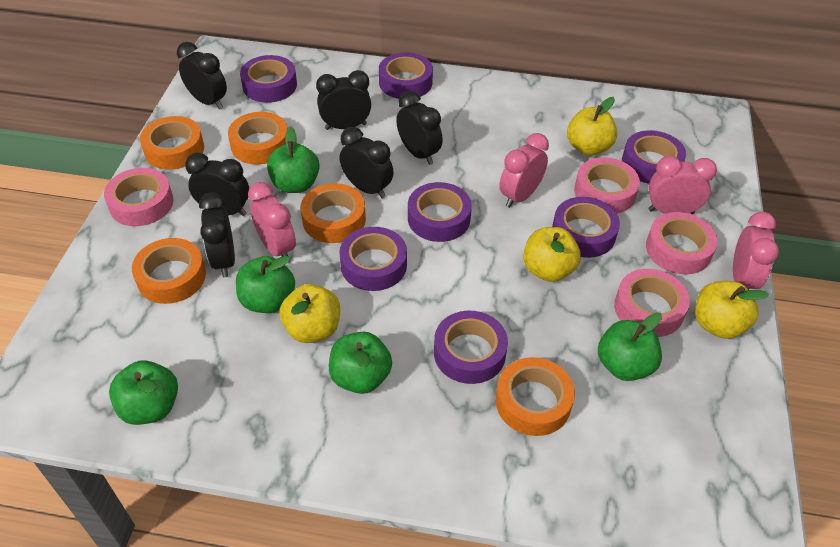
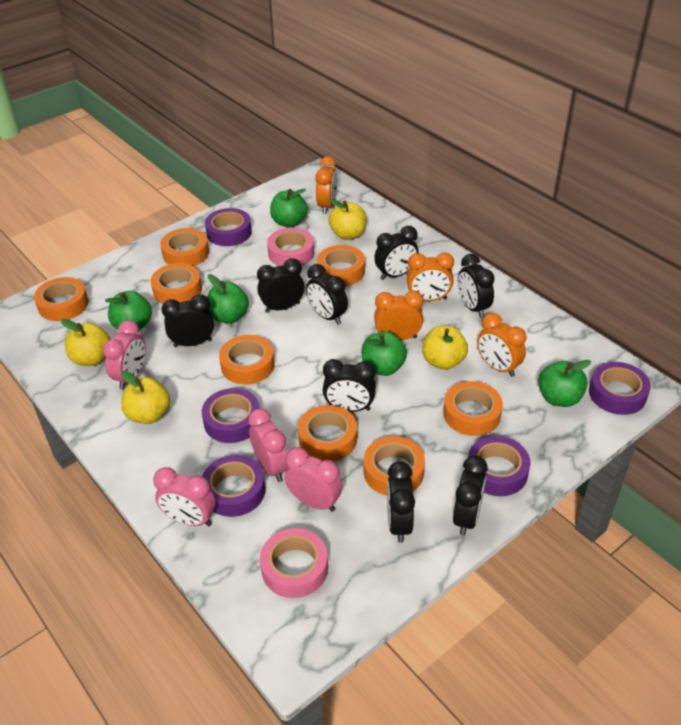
black clock: 6 -> 8
orange clock: 0 -> 4
orange tape: 5 -> 8
pink tape: 4 -> 2
purple tape: 7 -> 5

